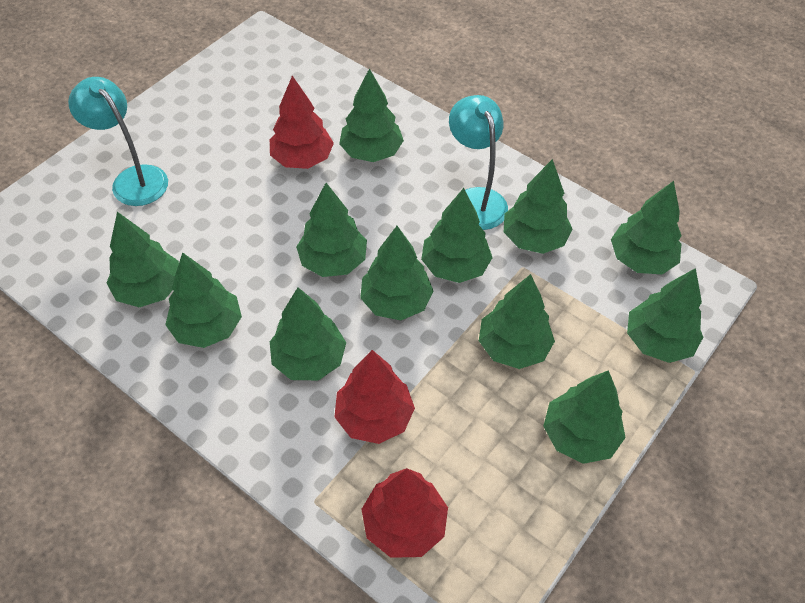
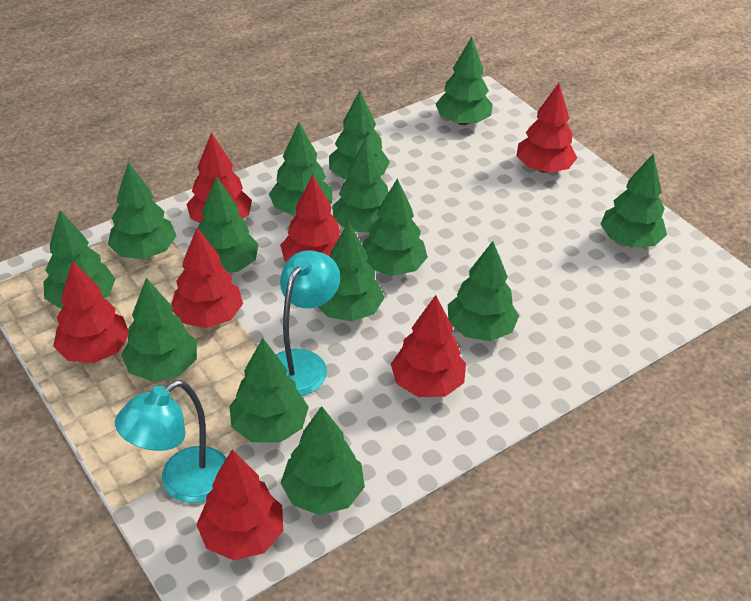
green tree: 12 -> 14
red tree: 3 -> 7

